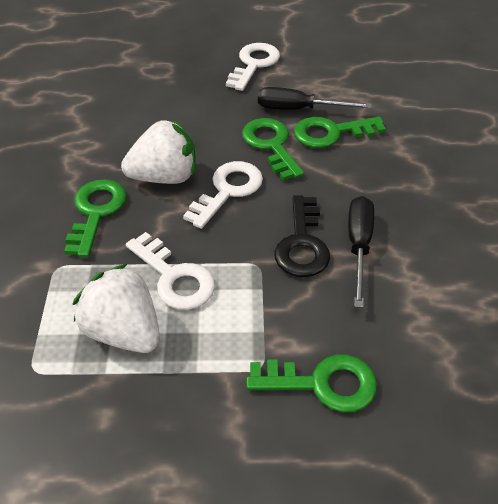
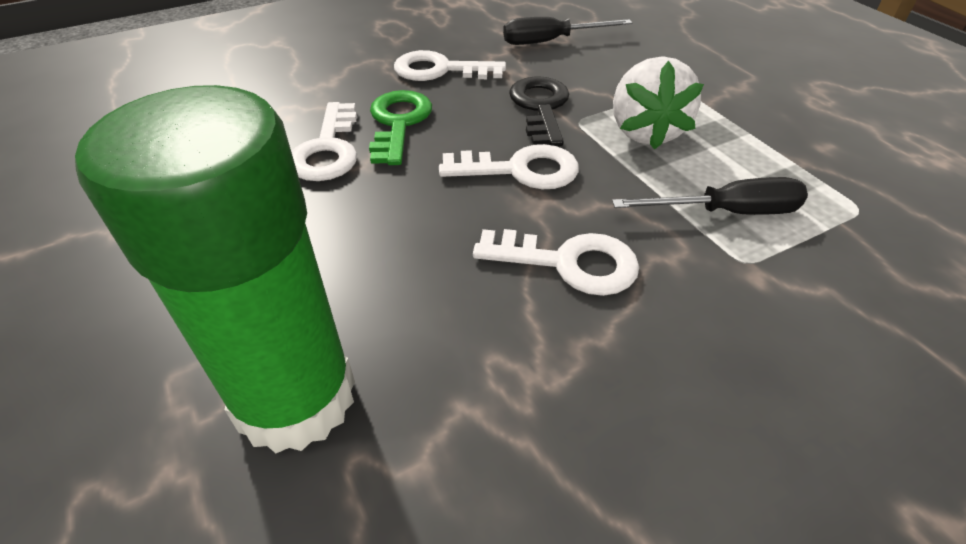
green glue stick: 0 -> 1
green key: 4 -> 1
white key: 3 -> 4
white strawberry: 2 -> 1

